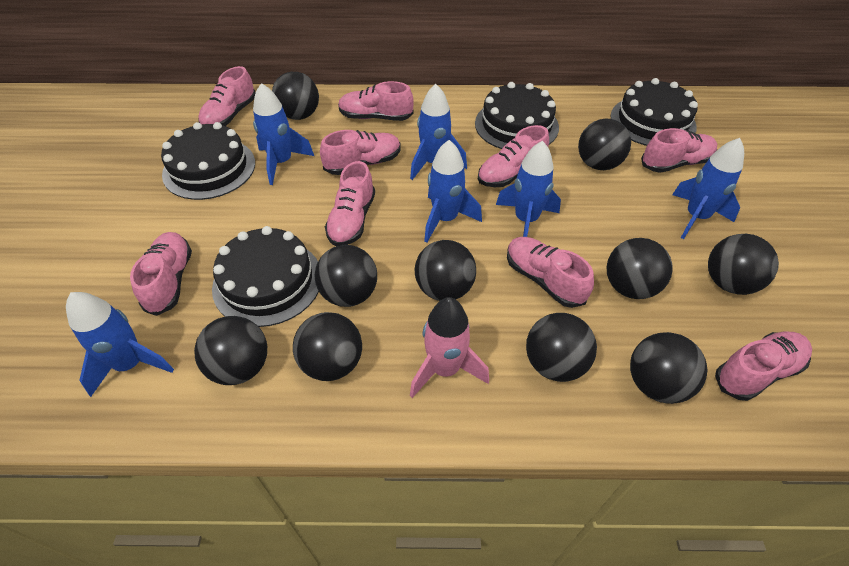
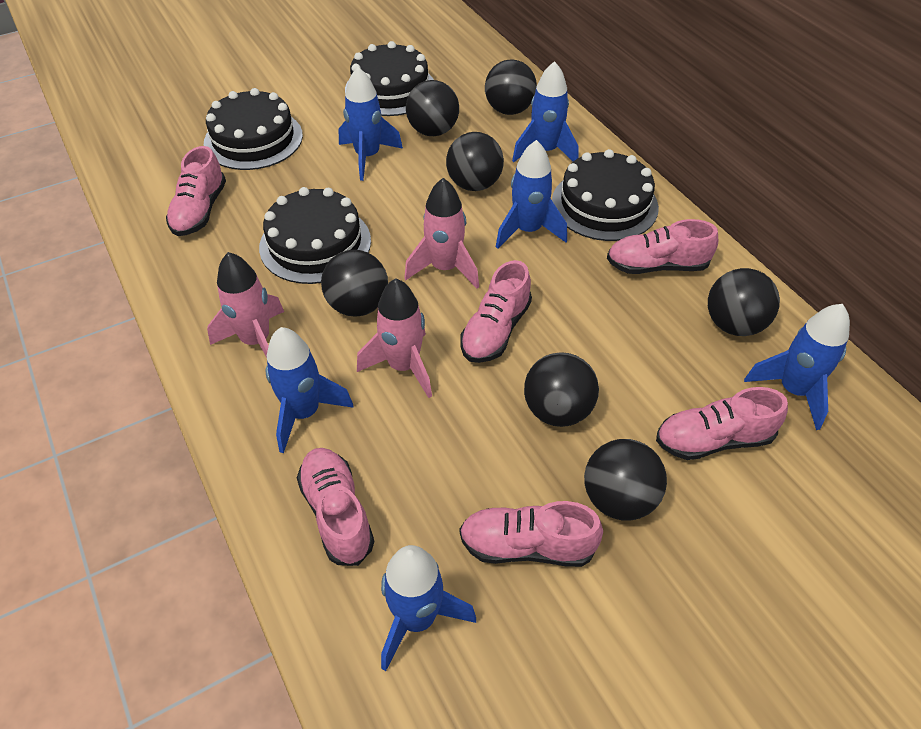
black ball: 10 -> 7
pink rocket: 1 -> 3
pink shoe: 9 -> 6

